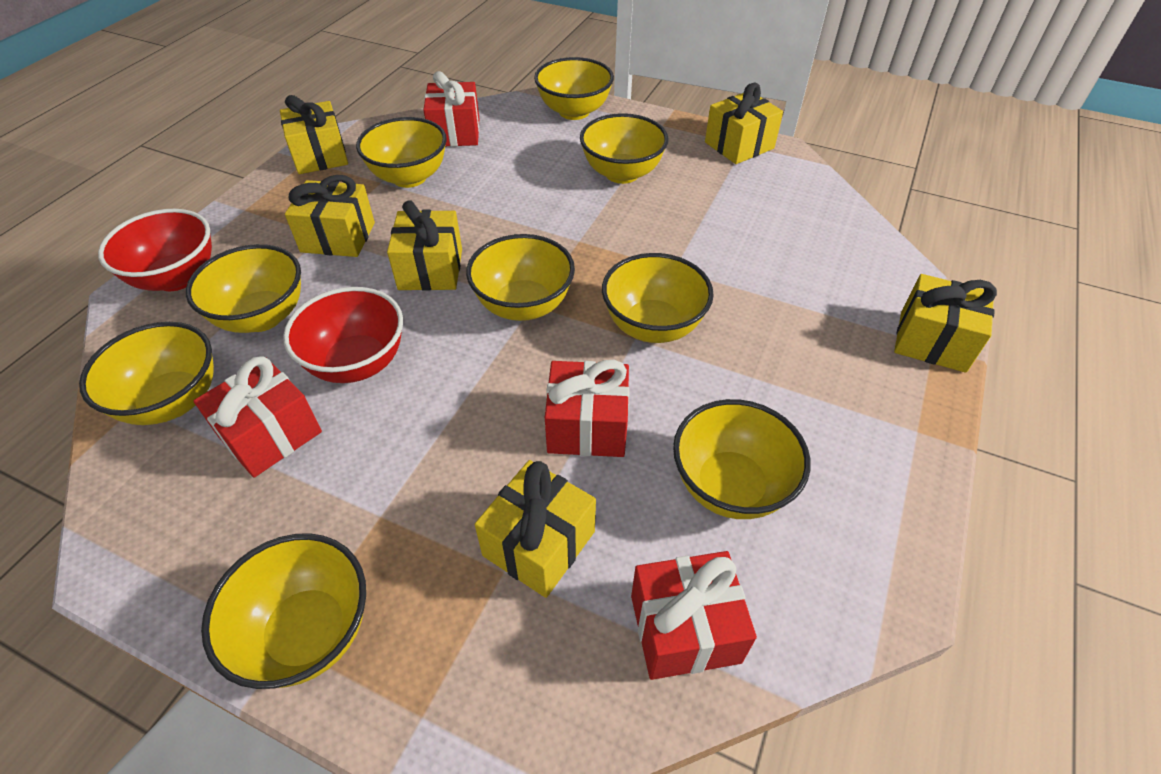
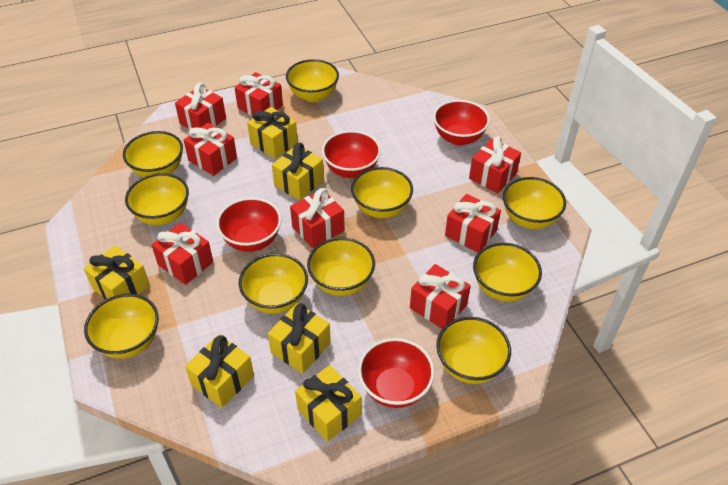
red bowl: 2 -> 4
red gift: 4 -> 8
yellow bowl: 9 -> 10

